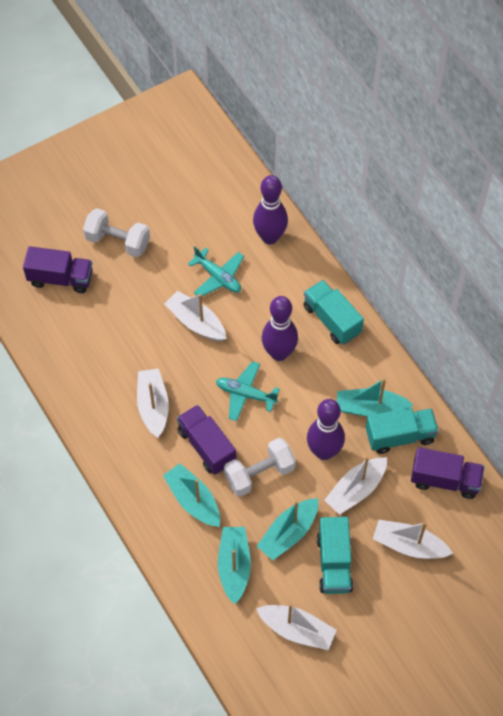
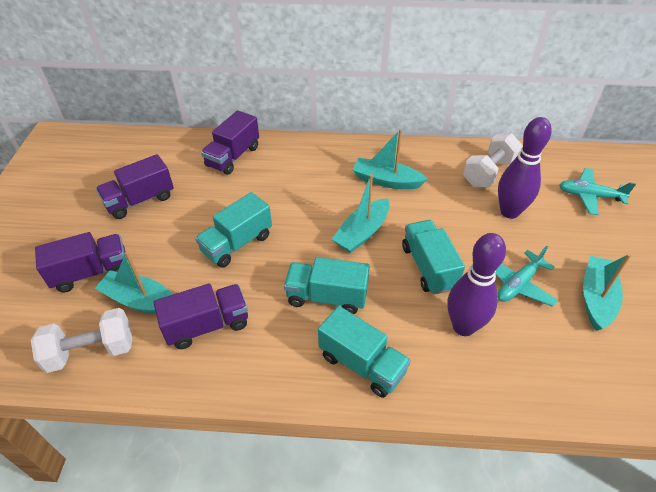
purple bowling pin: 3 -> 2
purple truck: 3 -> 4
turquoise truck: 3 -> 4
white boat: 5 -> 0

